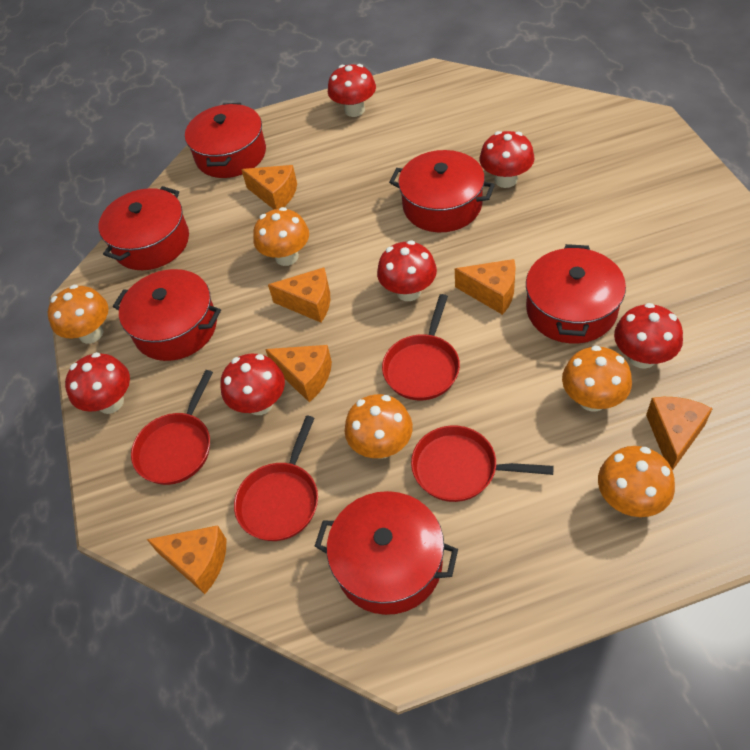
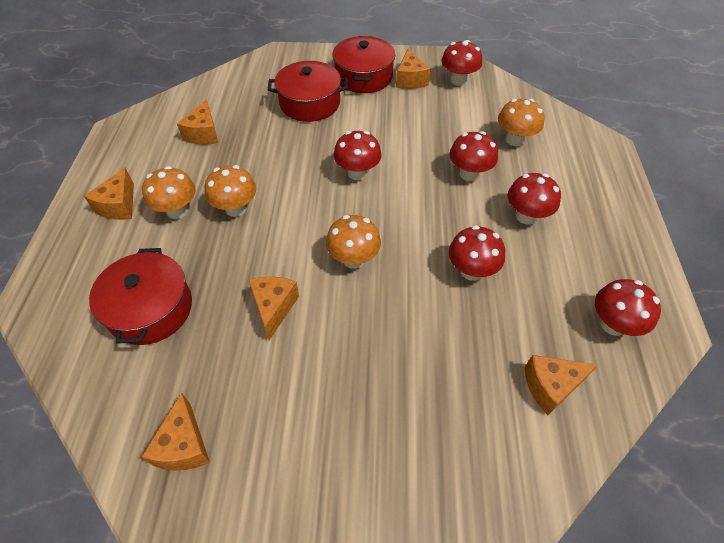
orange mushroom: 5 -> 4
red pan: 4 -> 0
red pot: 6 -> 3

